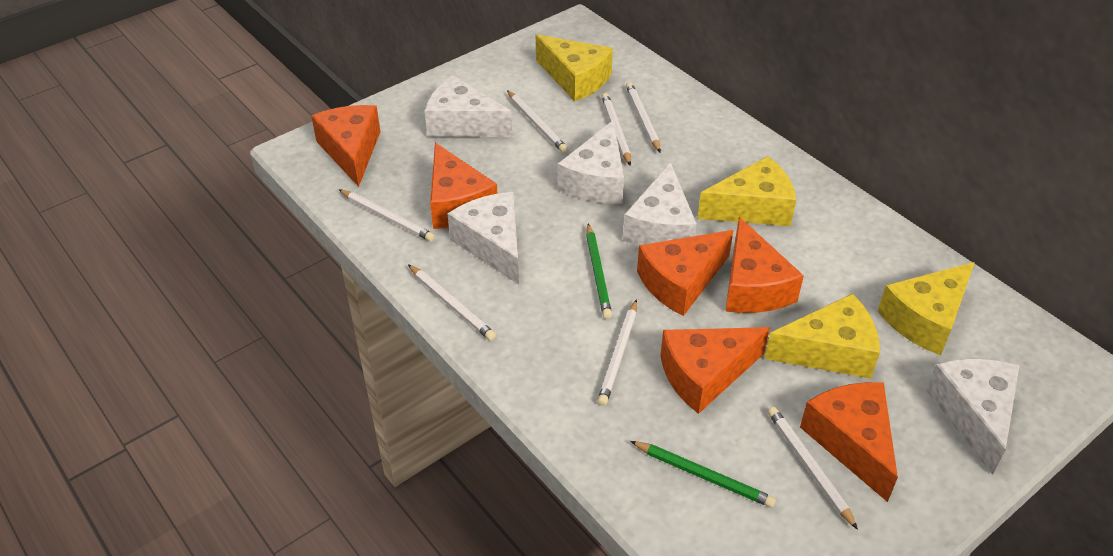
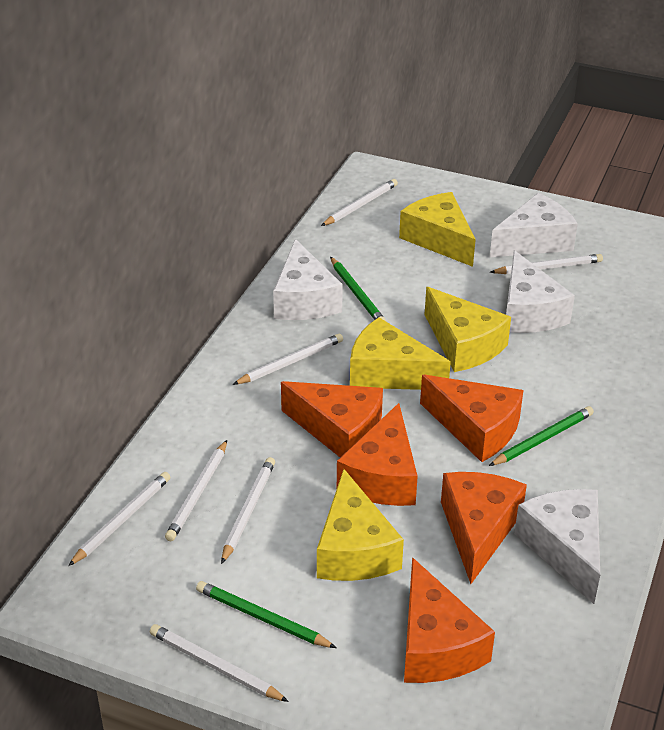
green pencil: 2 -> 3
orange cheese: 6 -> 5
white cheese: 5 -> 4

